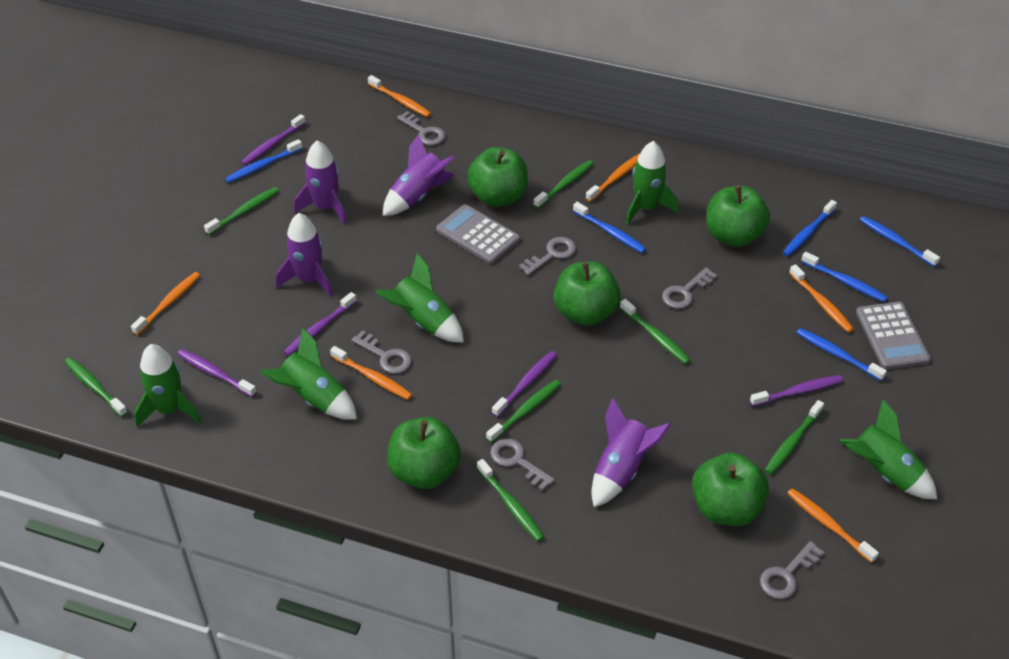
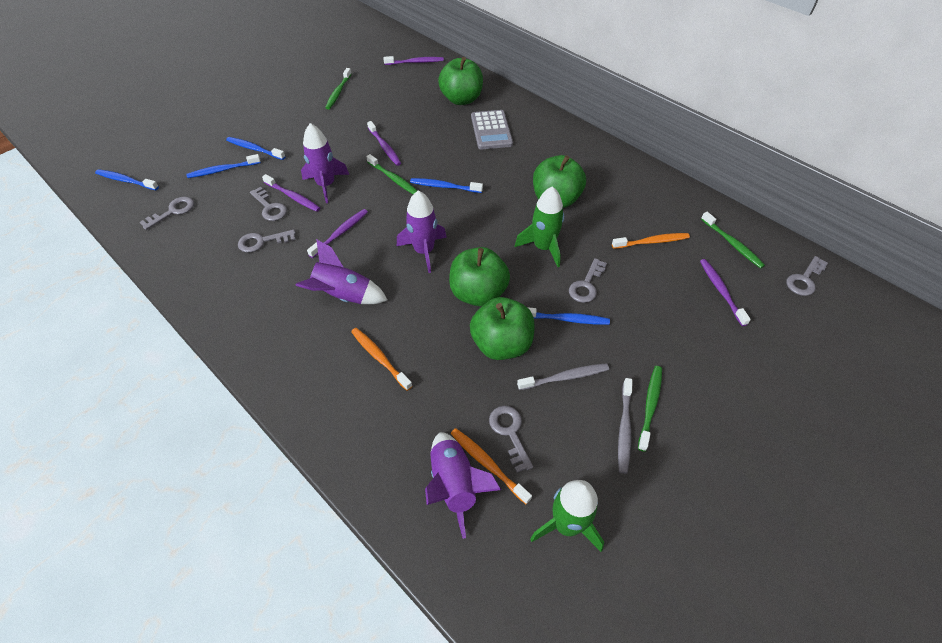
blue toothbrush: 6 -> 5
green apple: 5 -> 4
green rocket: 5 -> 2
green toothbrush: 7 -> 4
grey calculator: 2 -> 1
grey toothbrush: 0 -> 2
orange toothbrush: 6 -> 3

